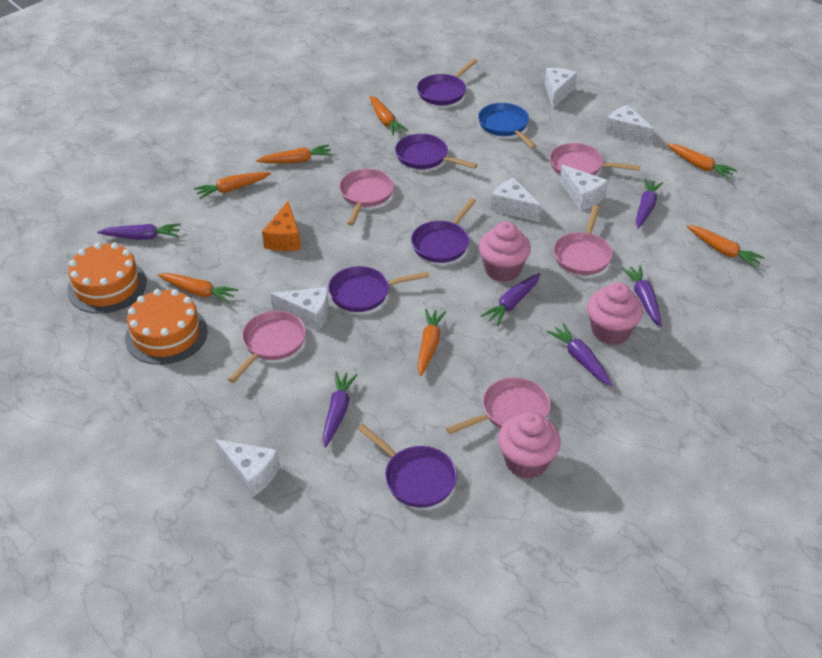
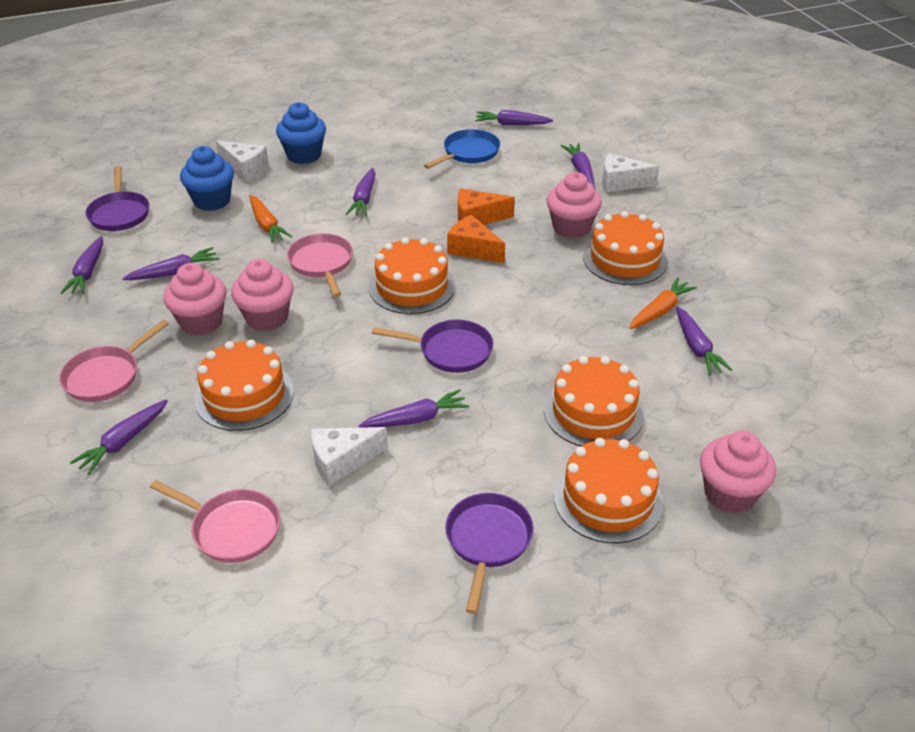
blue cupcake: 0 -> 2
orange cake: 2 -> 5
orange carrot: 7 -> 2
orange cheese: 1 -> 2
pink cupcake: 3 -> 4
pink pan: 5 -> 3
purple carrot: 6 -> 8
purple pan: 5 -> 3
white cheese: 6 -> 3

